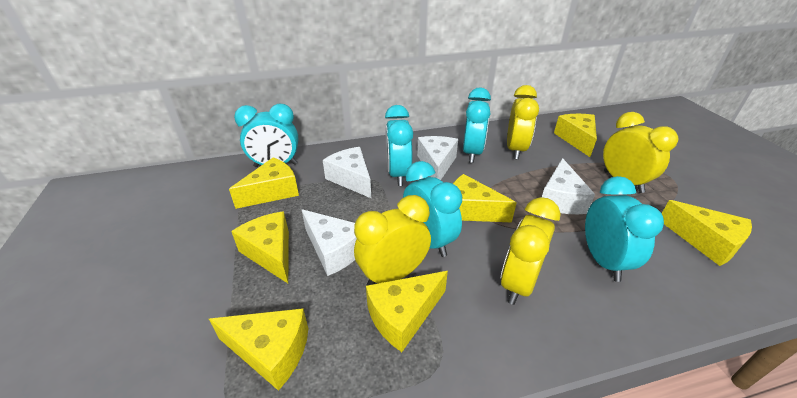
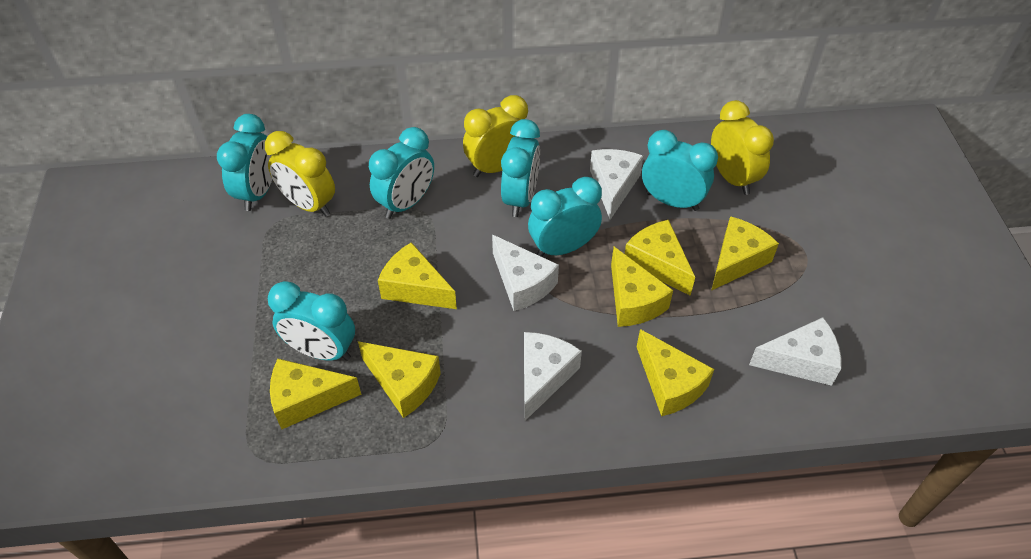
turquoise clock: 5 -> 6
yellow clock: 4 -> 3

